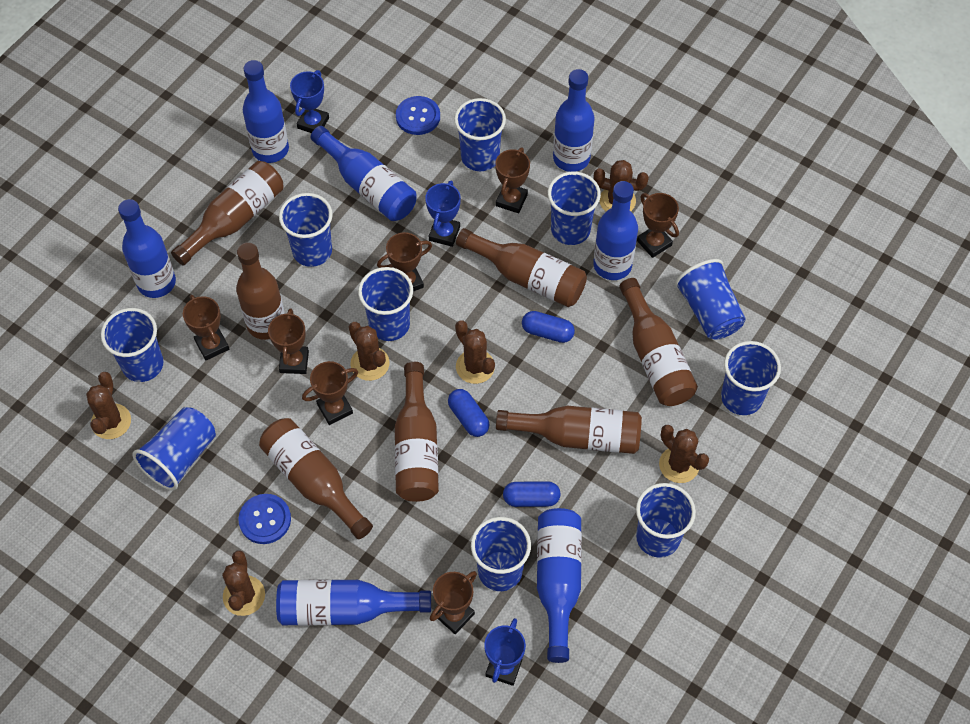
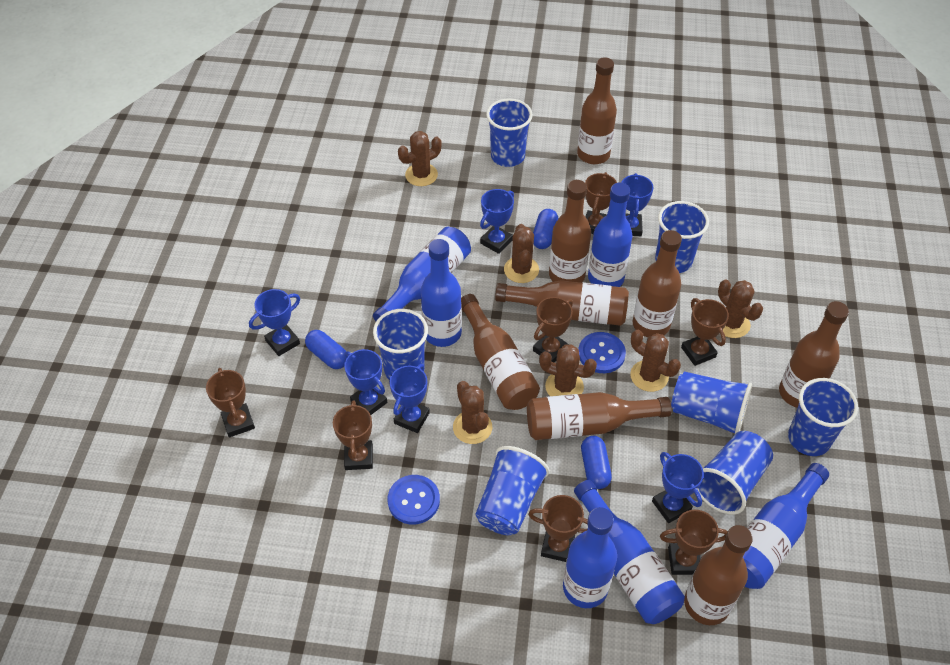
blue bottle: 7 -> 6
blue cup: 10 -> 7
blue trophy: 3 -> 6
brown bottle: 7 -> 8

